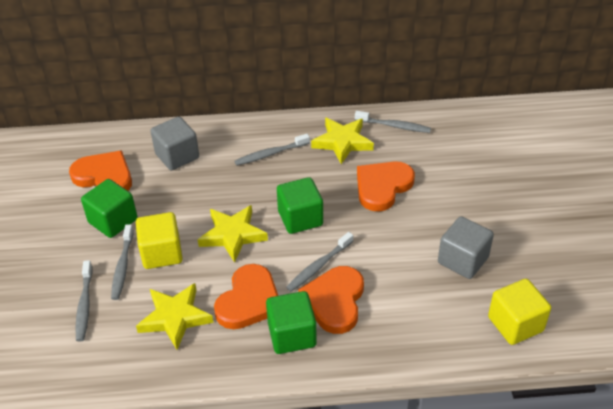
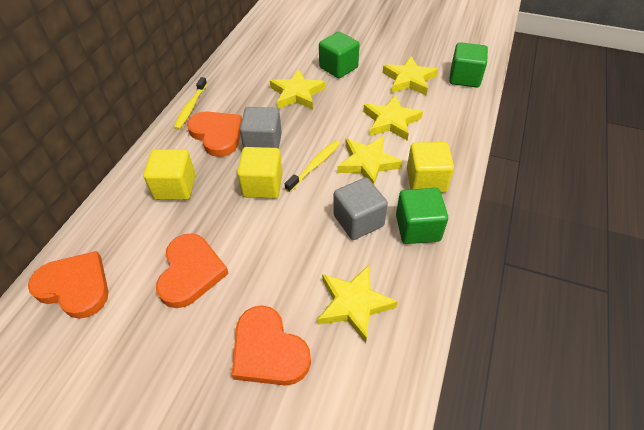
grey toothbrush: 5 -> 0
yellow cube: 2 -> 3
yellow star: 3 -> 5
yellow toothbrush: 0 -> 2

